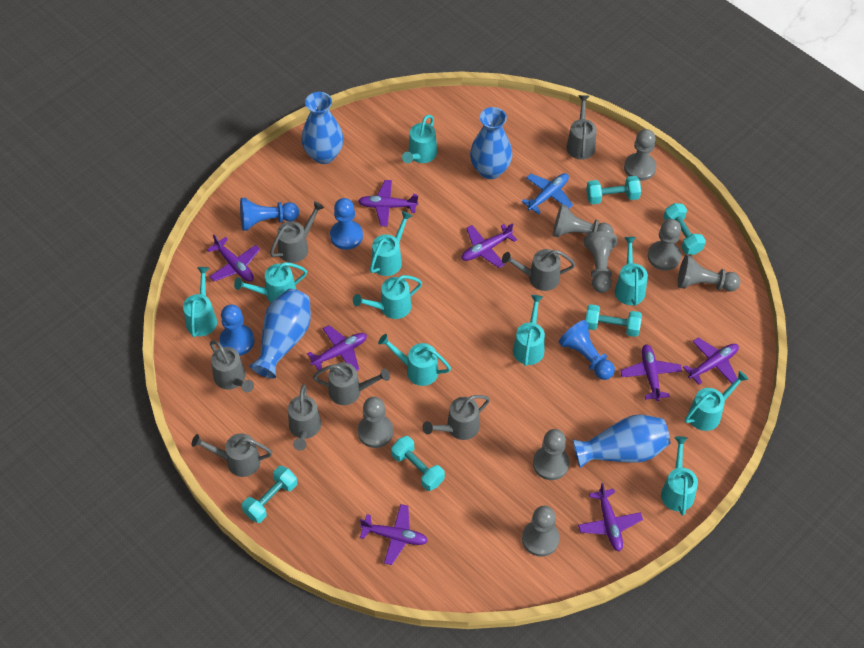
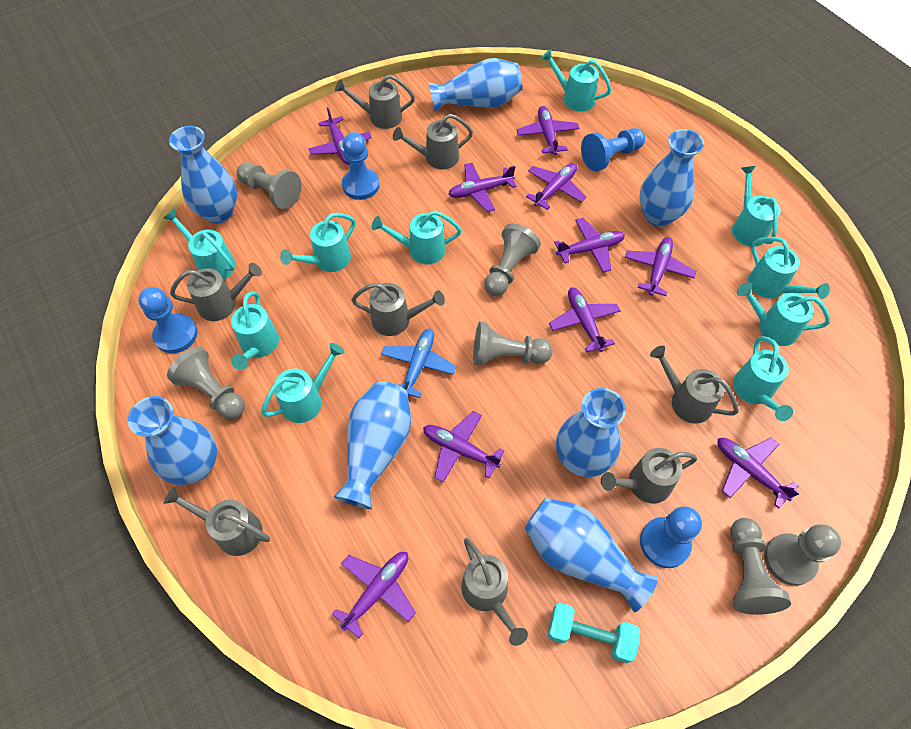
blue vase: 4 -> 7
grey pawn: 8 -> 6
purple plane: 8 -> 10
turquoise dumbbell: 5 -> 1

